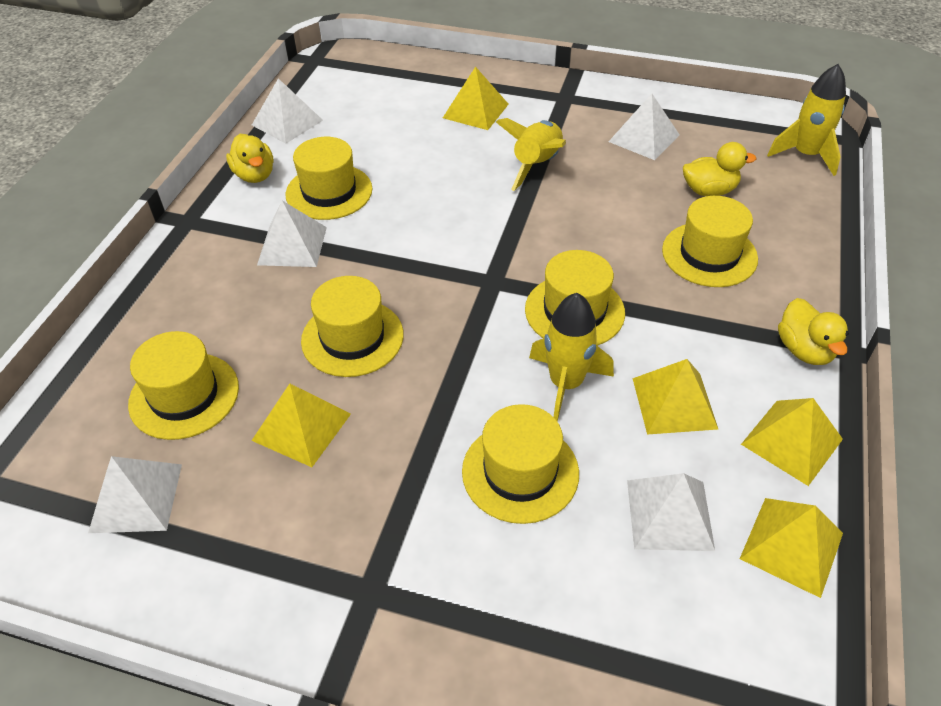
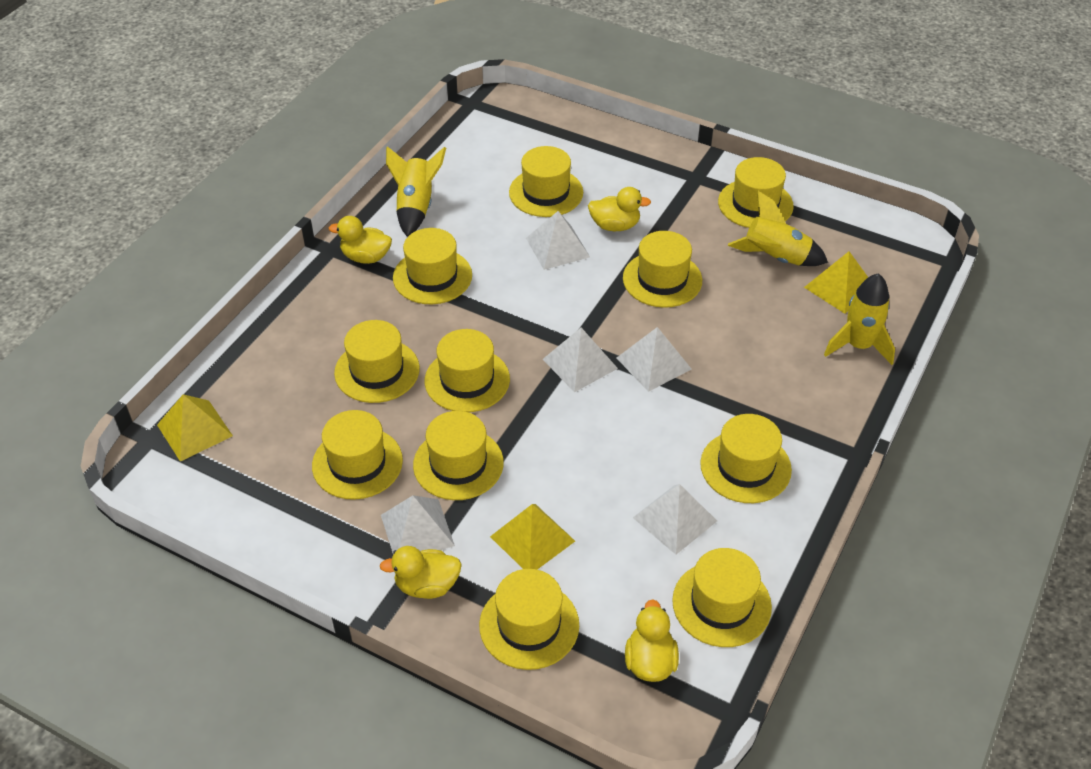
yellow duck: 3 -> 4
yellow hat: 6 -> 11
yellow pyramid: 5 -> 3

